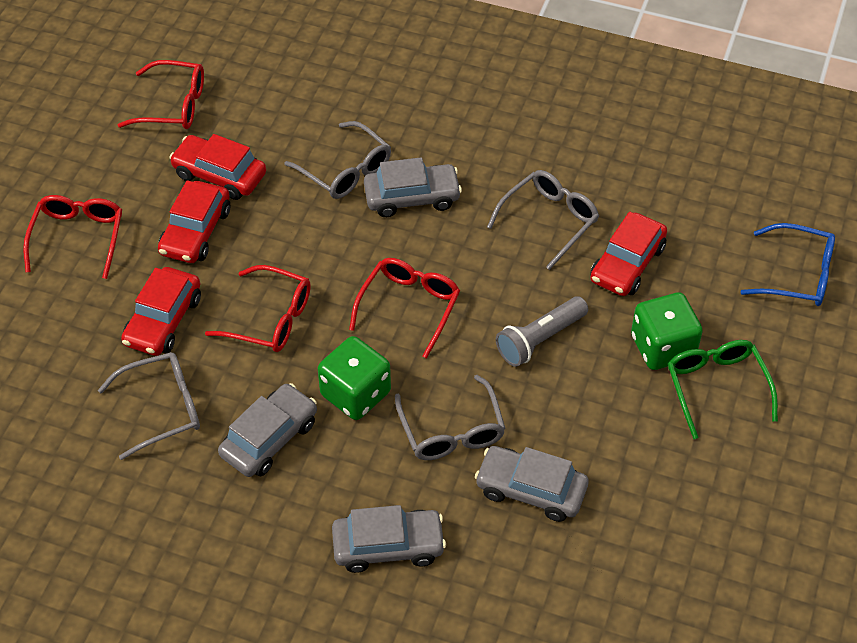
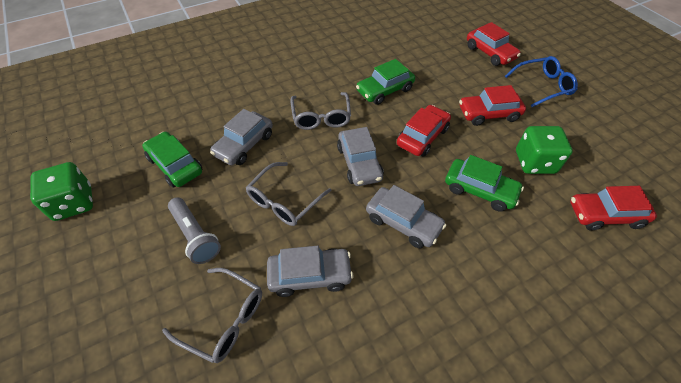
green car: 0 -> 3
green glasses: 1 -> 0
grey glasses: 4 -> 3
red glasses: 4 -> 0

